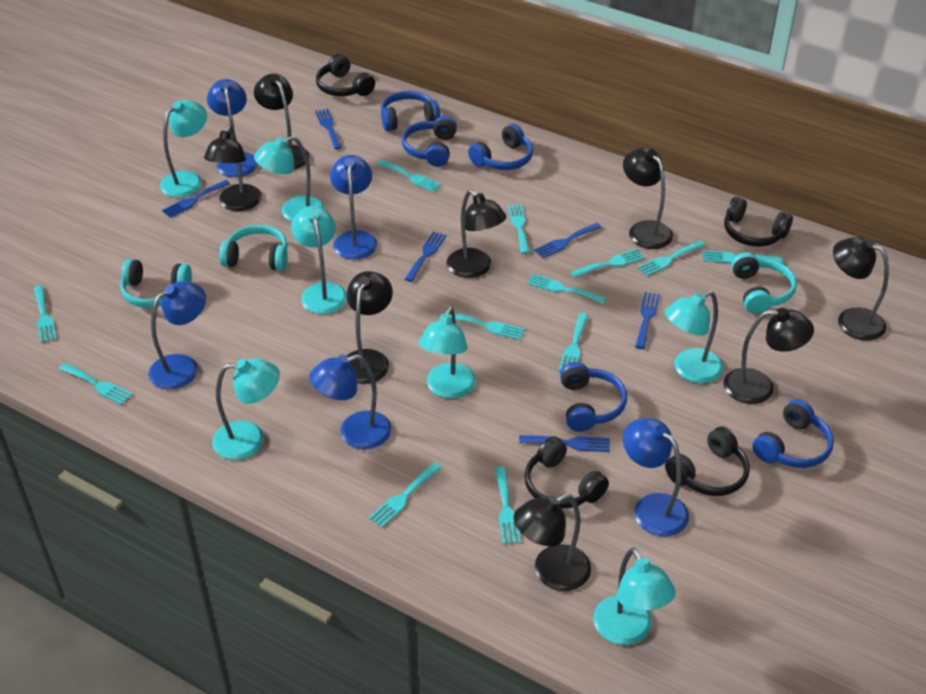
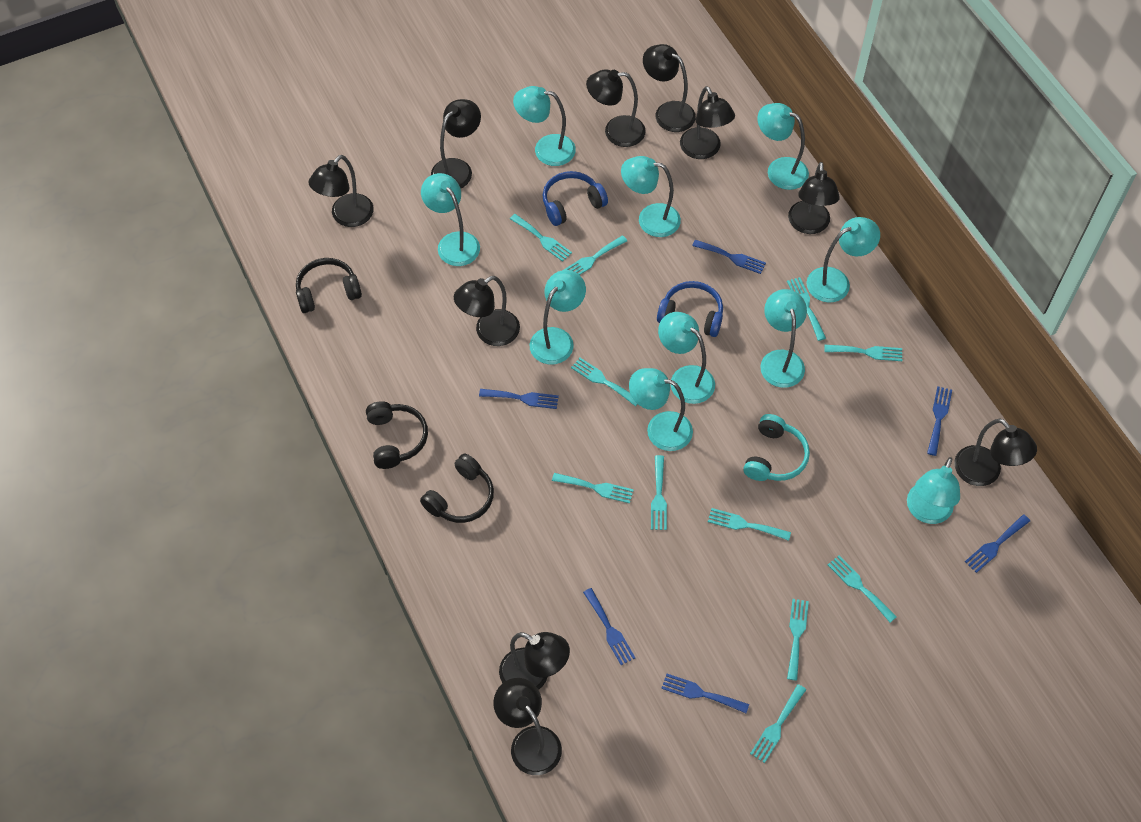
black headphones: 4 -> 3
black lamp: 8 -> 10
blue headphones: 5 -> 2
blue lamp: 5 -> 0
turquoise fork: 12 -> 11
turquoise headphones: 3 -> 1
turquoise lamp: 7 -> 10

